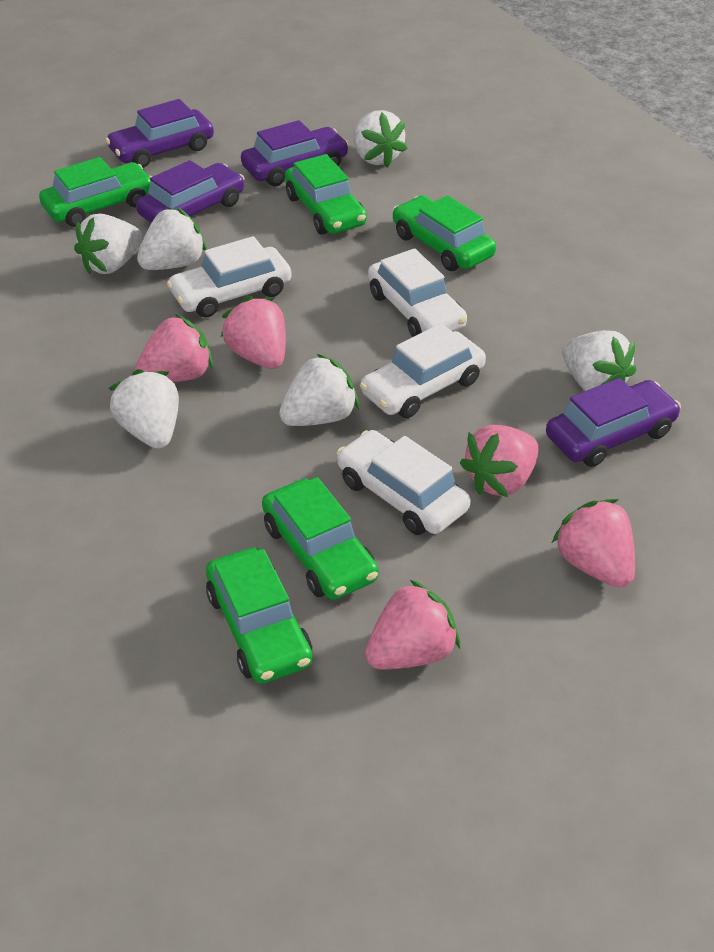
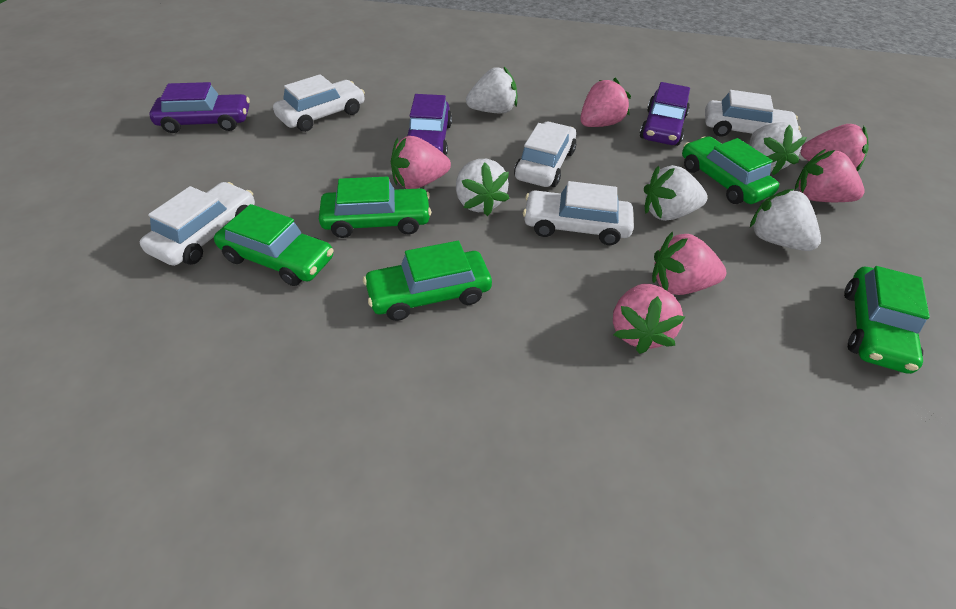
pink strawberry: 5 -> 6
purple car: 4 -> 3
white car: 4 -> 5
white strawberry: 6 -> 5

